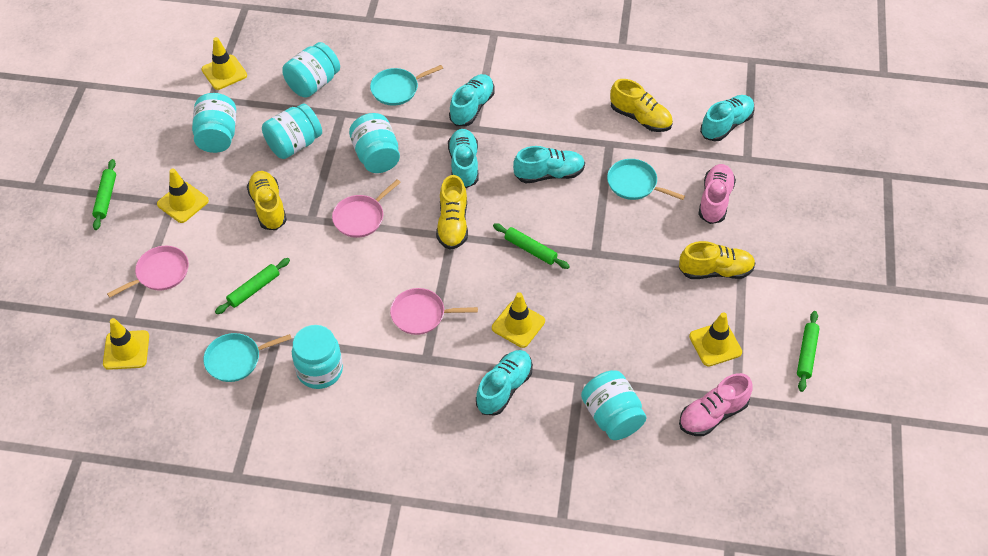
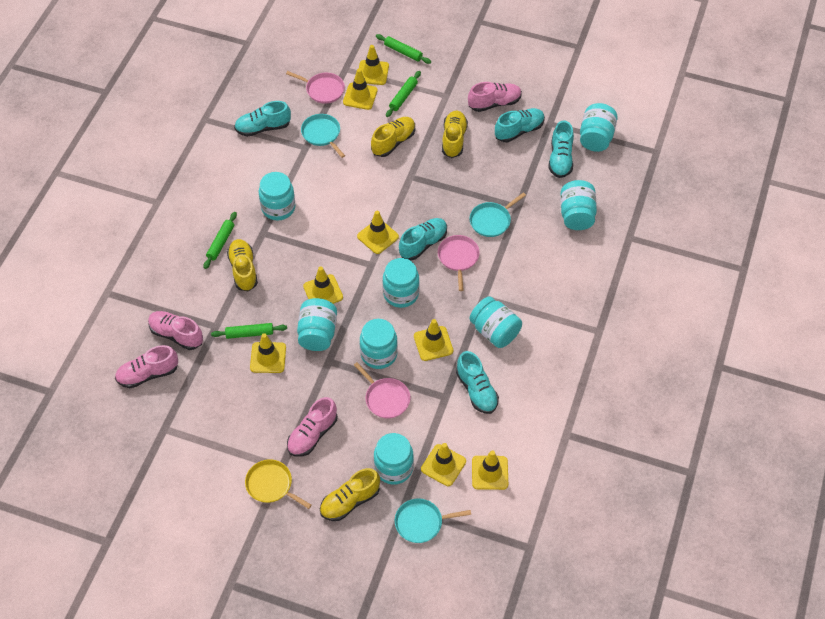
pink shoe: 2 -> 4
turquoise jar: 6 -> 8
yellow pan: 0 -> 1
yellow traffic cone: 5 -> 8

